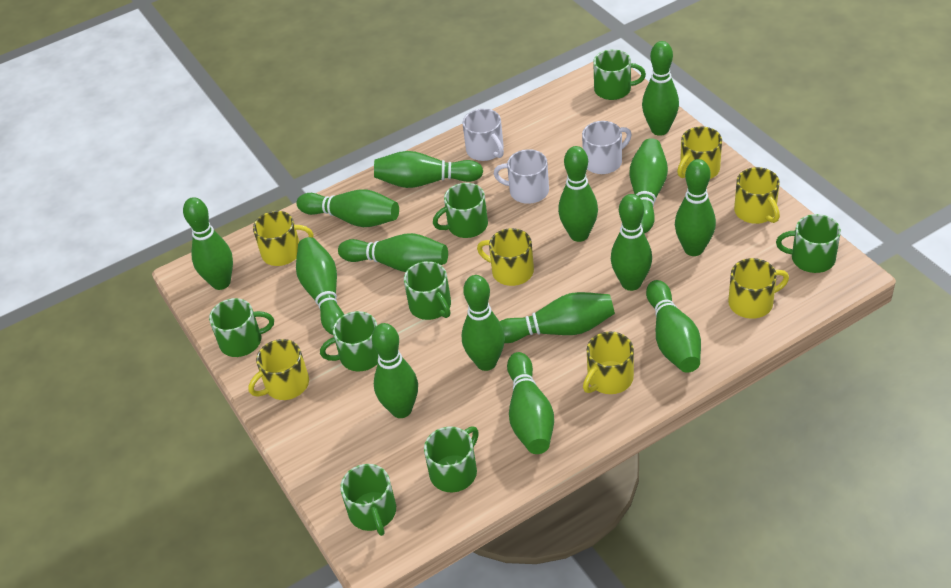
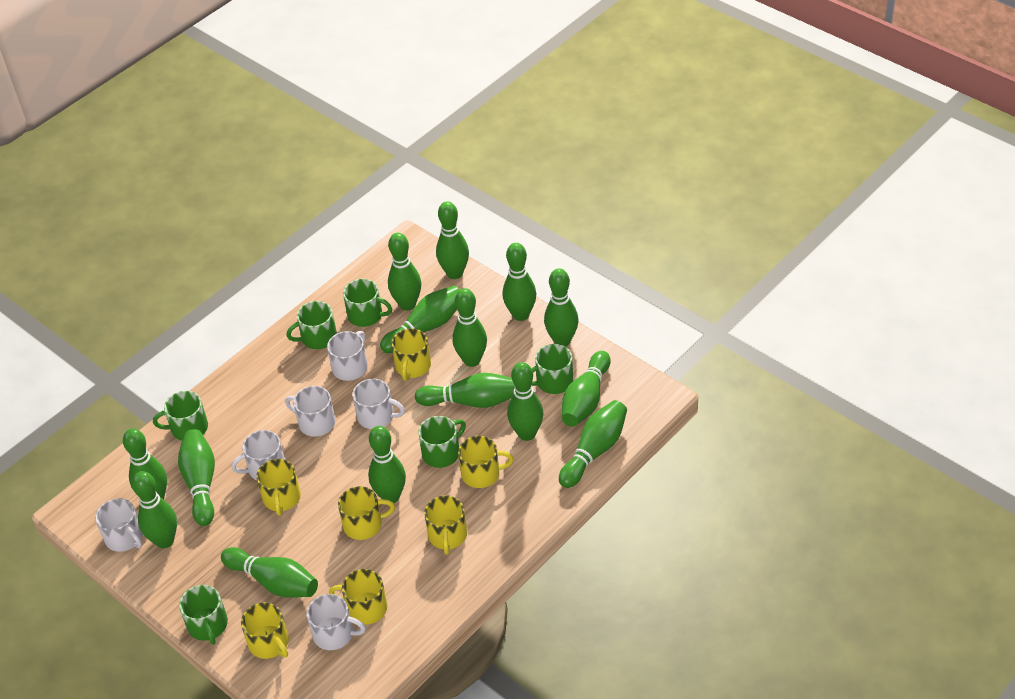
green mug: 8 -> 6
white mug: 3 -> 6

